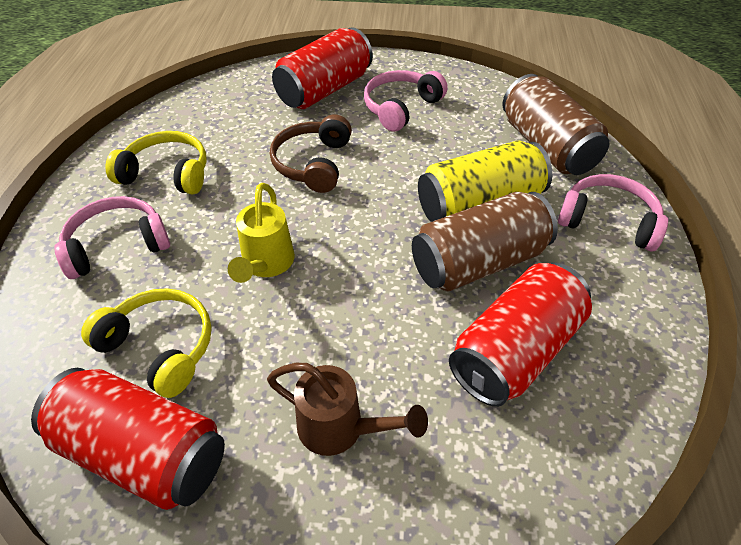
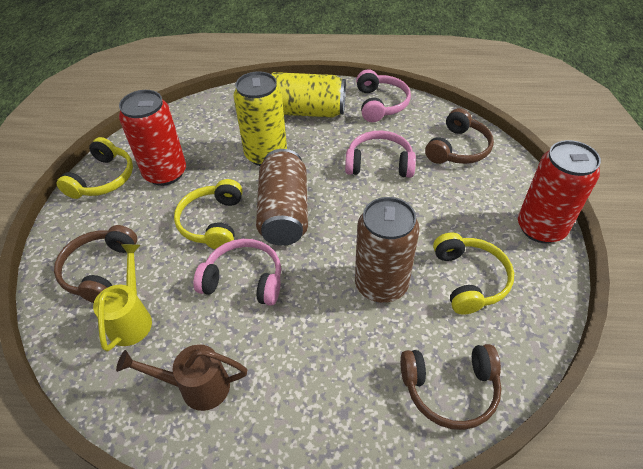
brown headphones: 1 -> 3
red can: 3 -> 2
yellow can: 1 -> 2
yellow headphones: 2 -> 3

